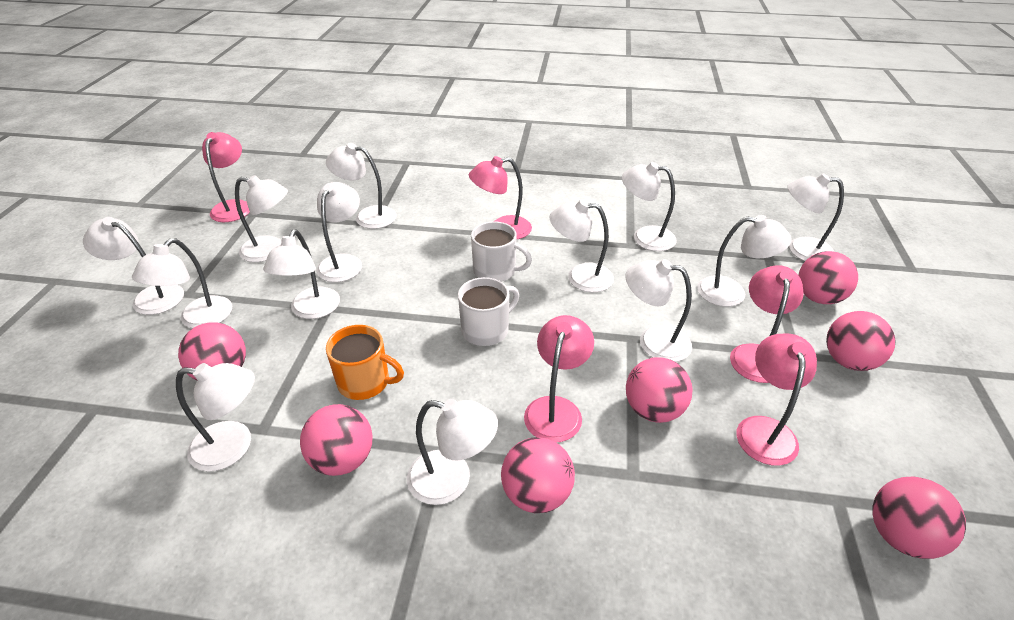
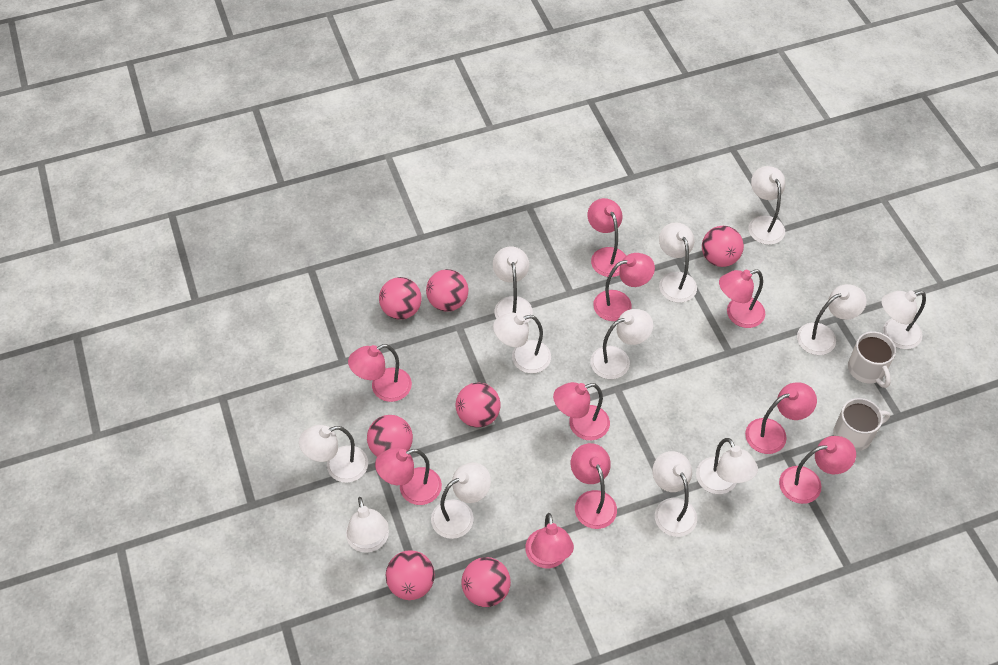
orange mug: 1 -> 0
pink lamp: 5 -> 10
white lamp: 13 -> 12

